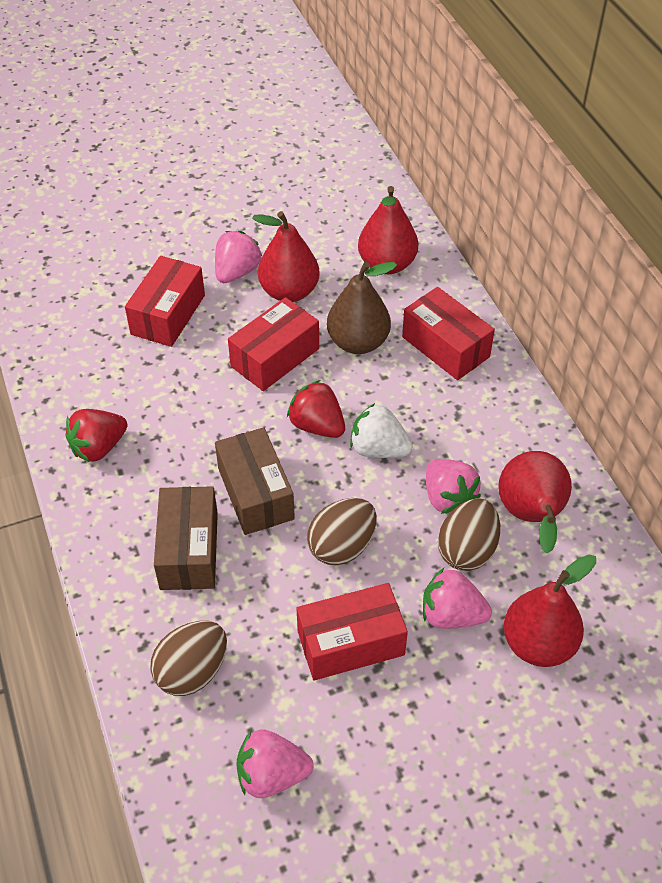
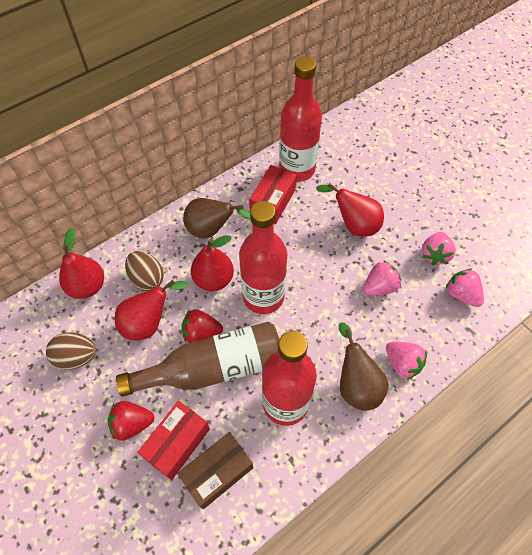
brown bottle: 0 -> 1
brown box: 2 -> 1
brown egg: 3 -> 2
brown pear: 1 -> 2
red bottle: 0 -> 3
red box: 4 -> 2
white strawberry: 1 -> 0

